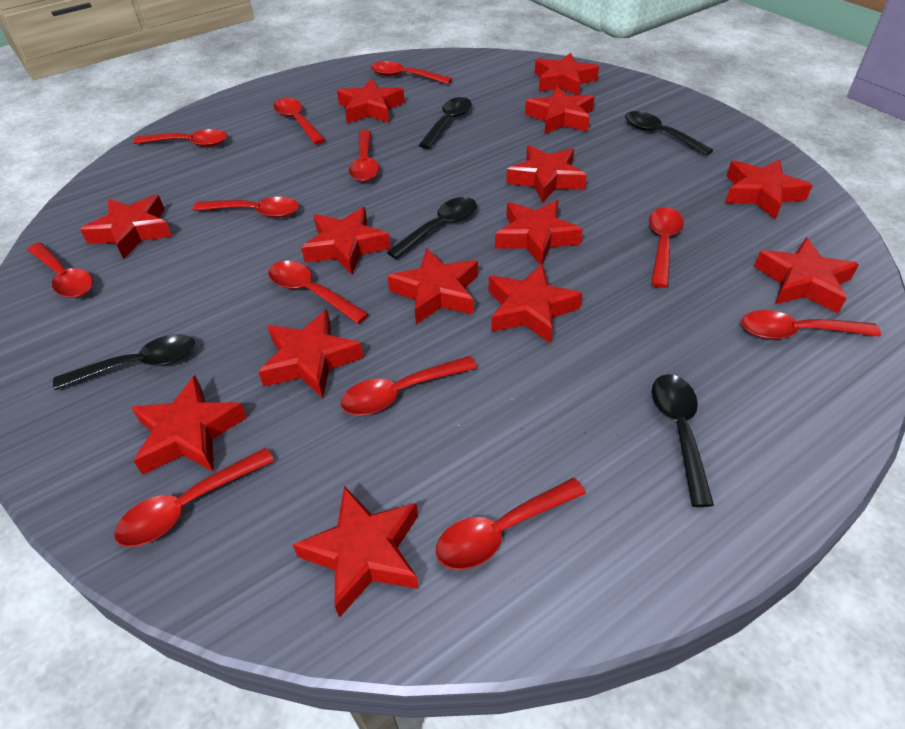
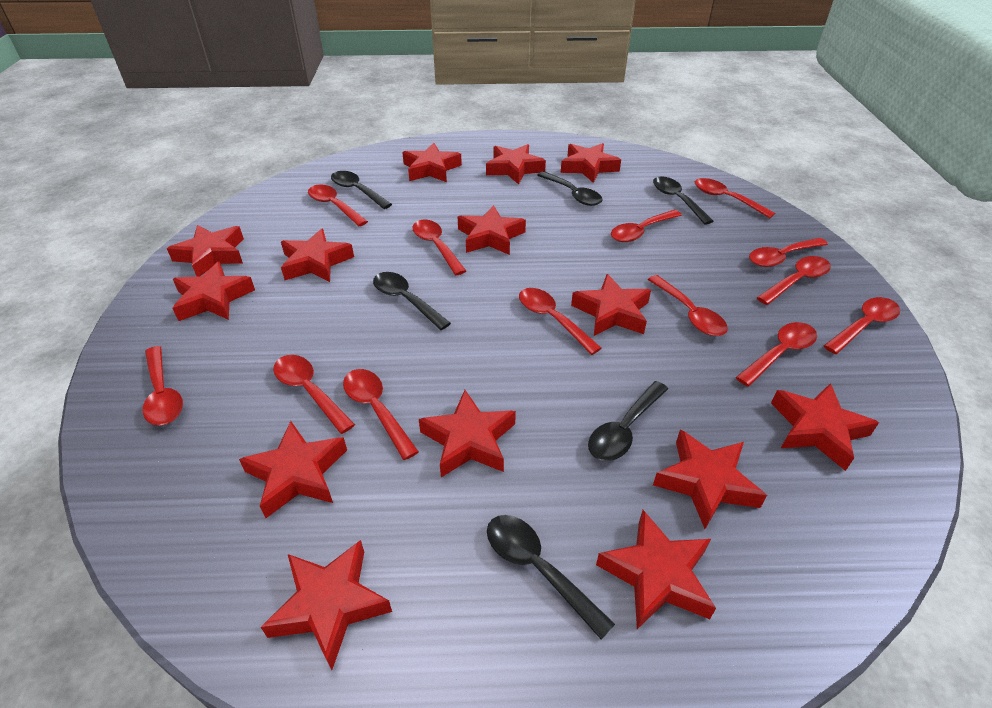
black spoon: 5 -> 6
red spoon: 12 -> 13

